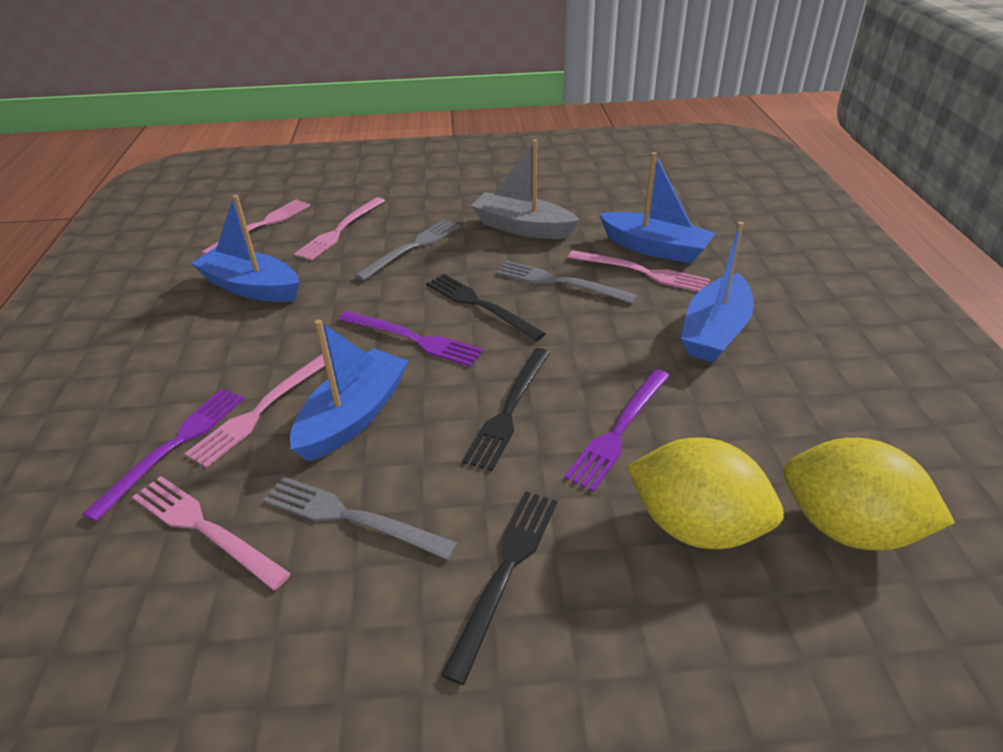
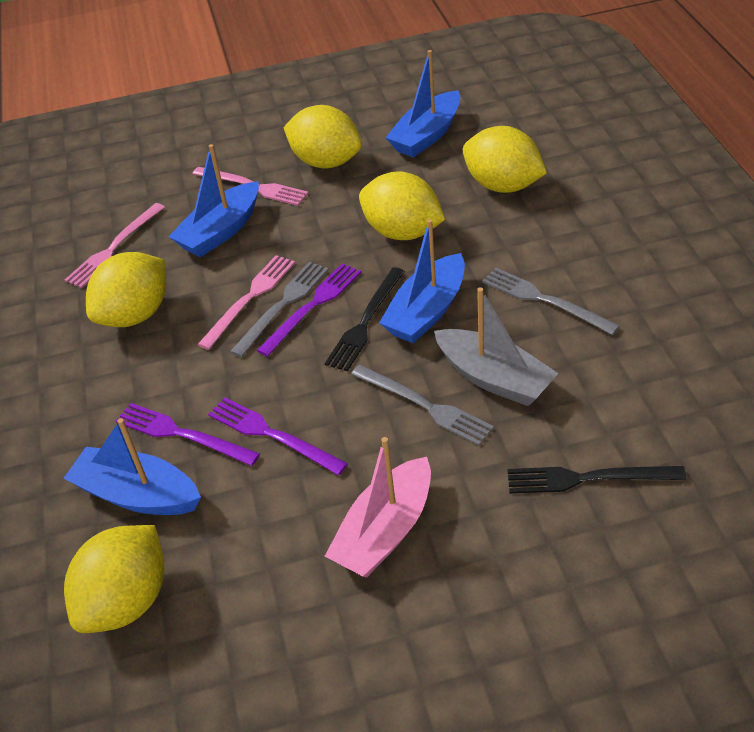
black fork: 3 -> 2
pink boat: 0 -> 1
pink fork: 5 -> 3
yellow lemon: 2 -> 5

